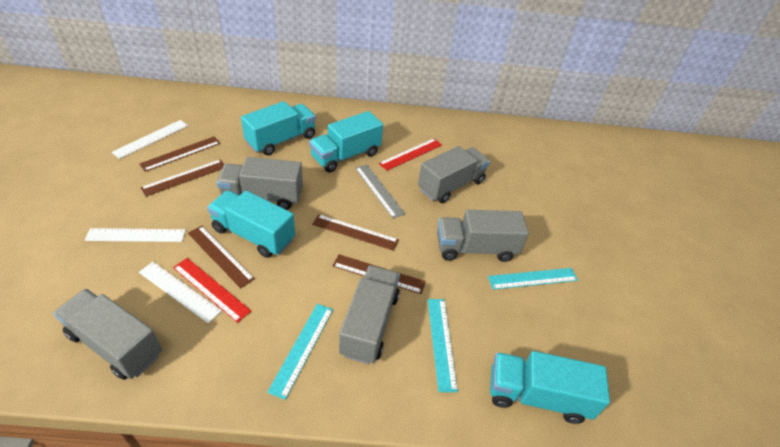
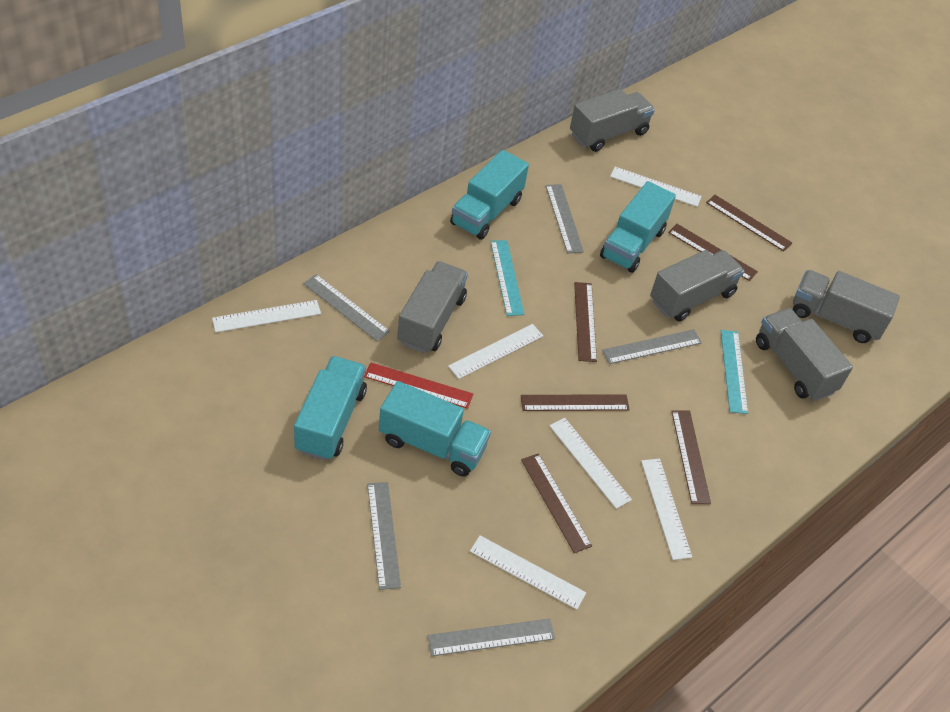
brown ruler: 5 -> 6
grey ruler: 1 -> 5
red ruler: 2 -> 1
turquoise ruler: 3 -> 2
white ruler: 3 -> 6

